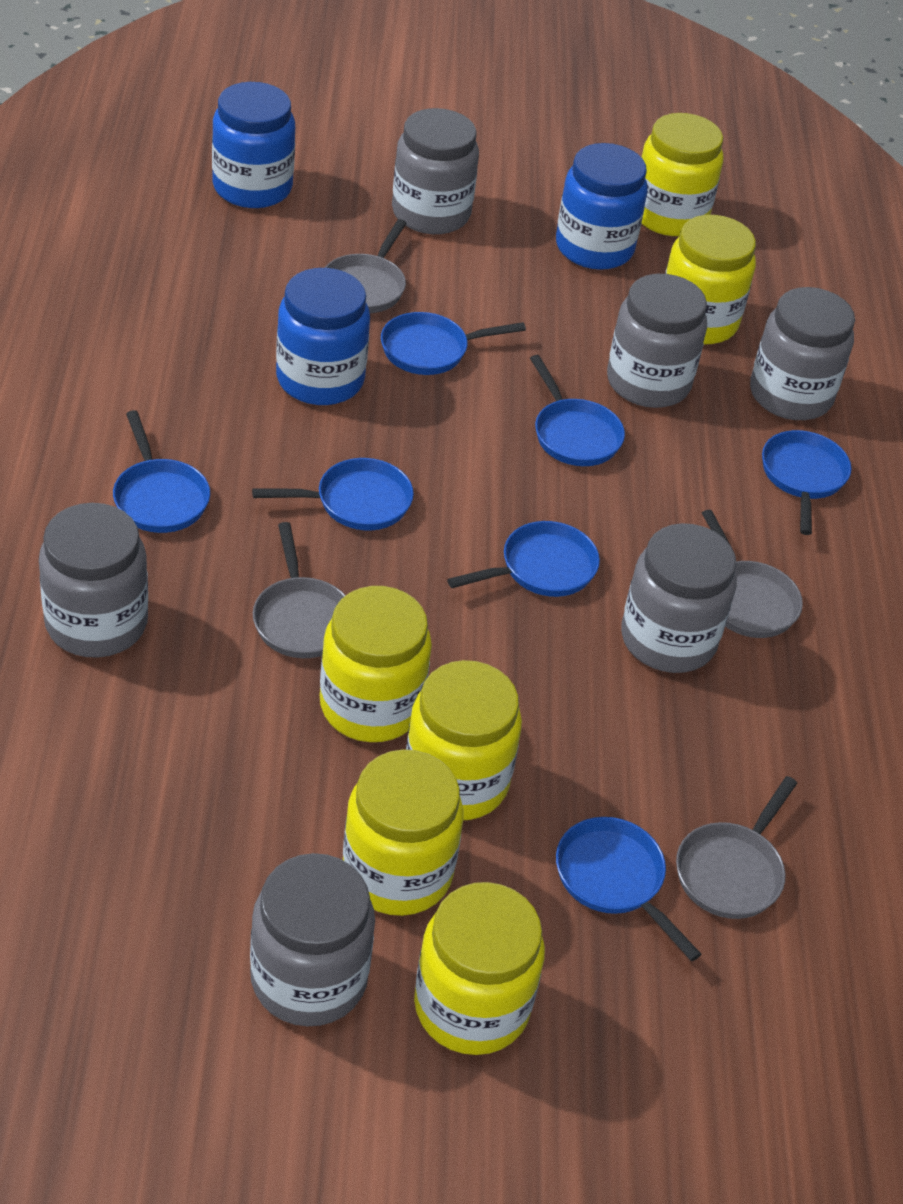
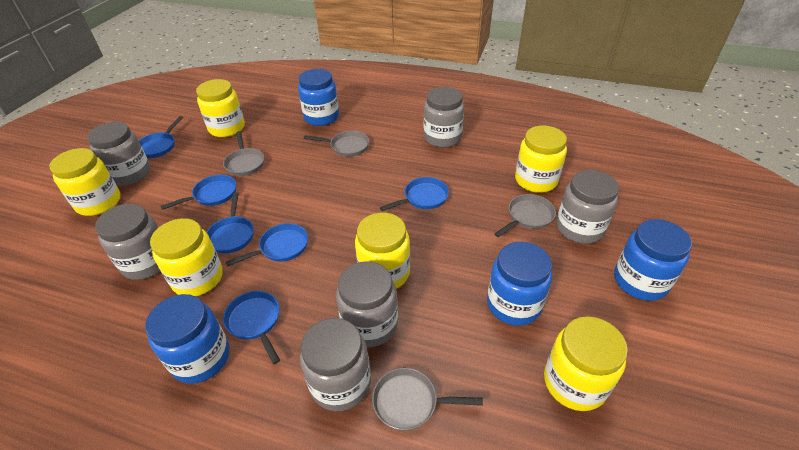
blue jar: 3 -> 4
blue pan: 7 -> 6

